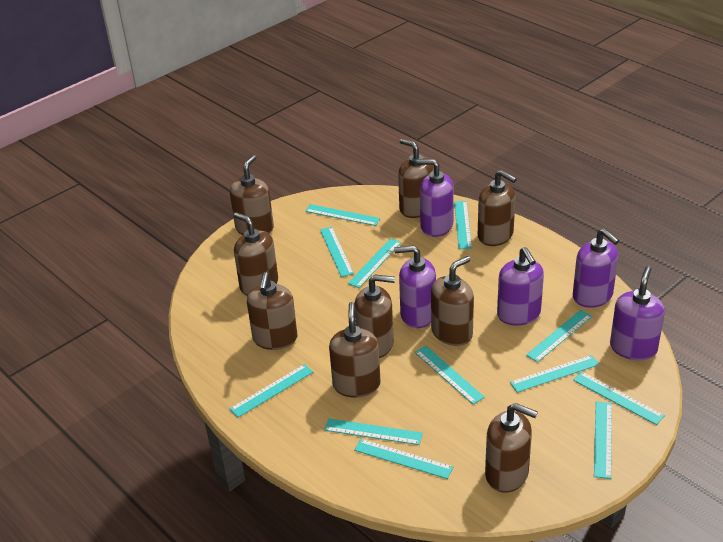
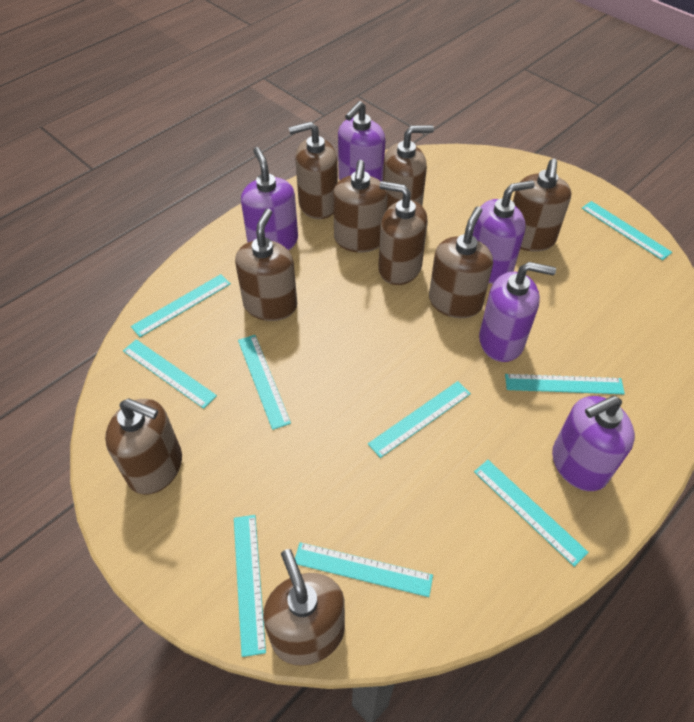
turquoise ruler: 12 -> 9

